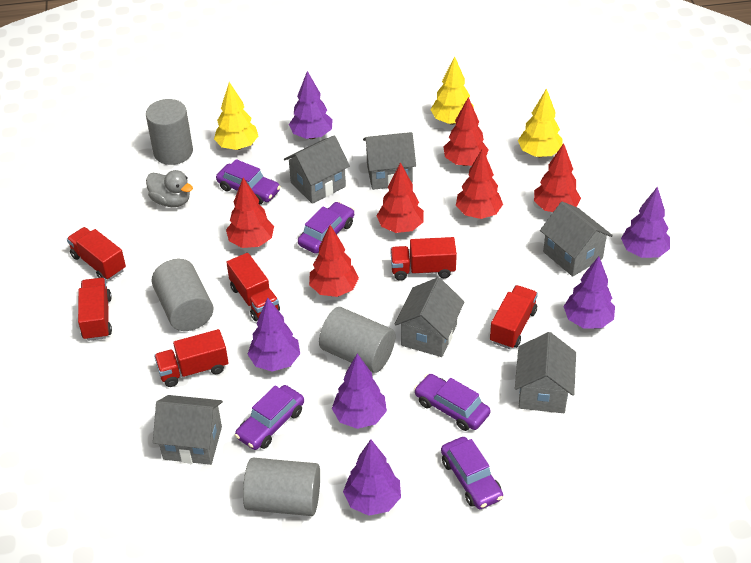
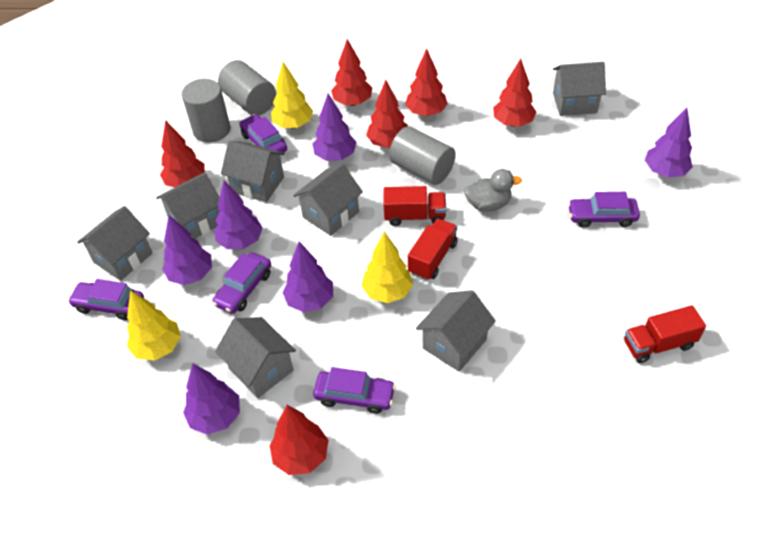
grey cylinder: 4 -> 3
grey house: 6 -> 7
red truck: 6 -> 3

